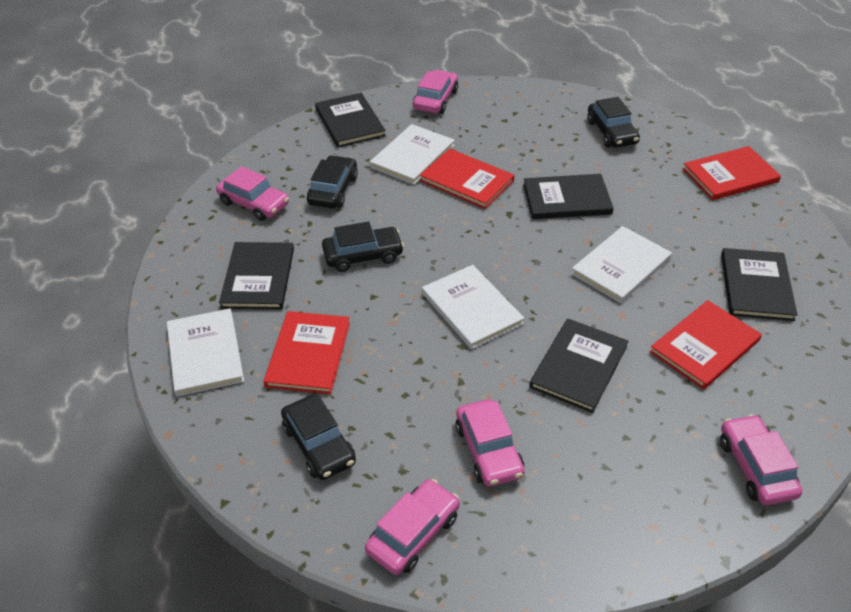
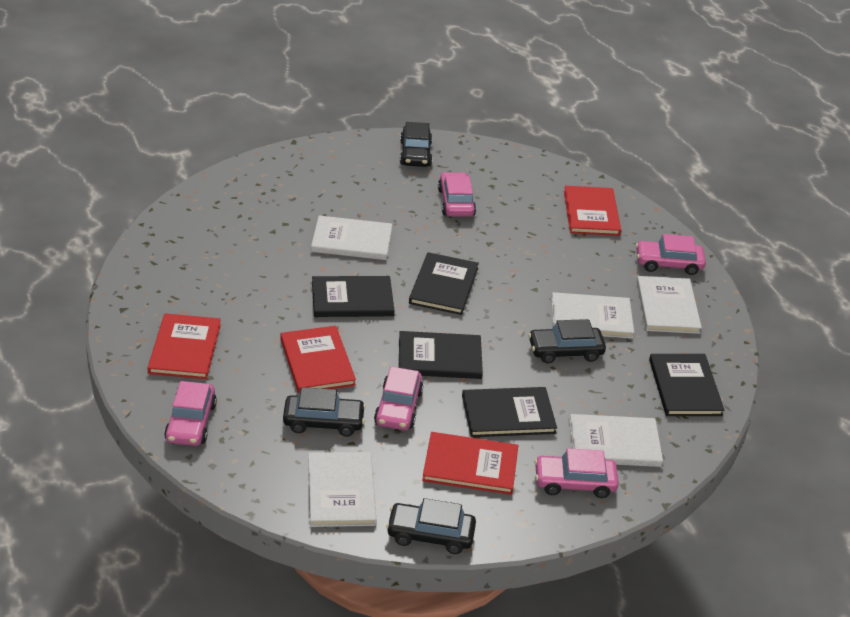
white book: 4 -> 5

